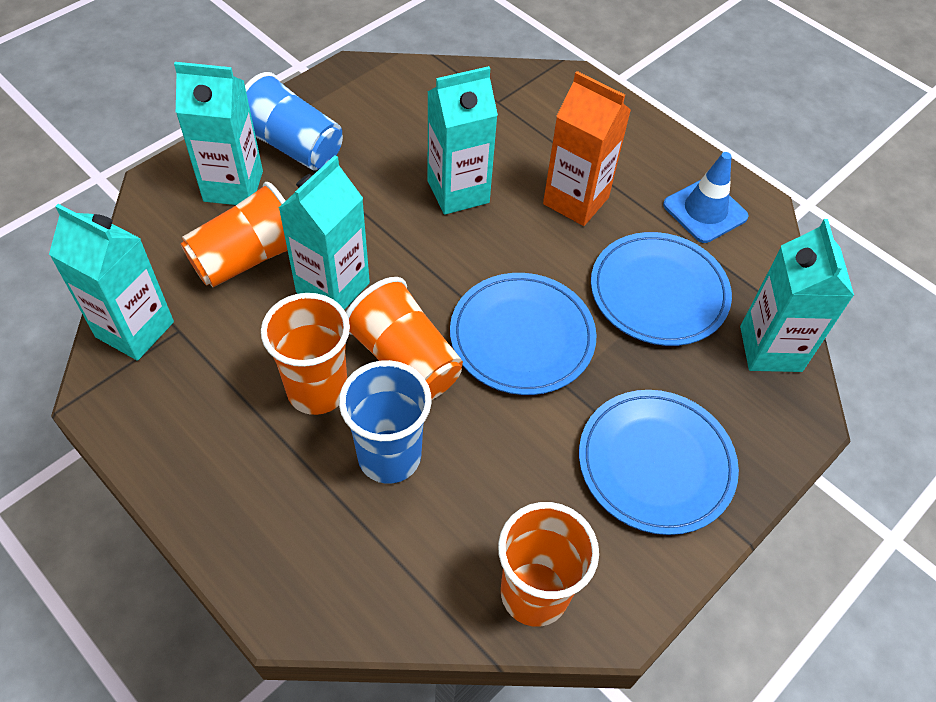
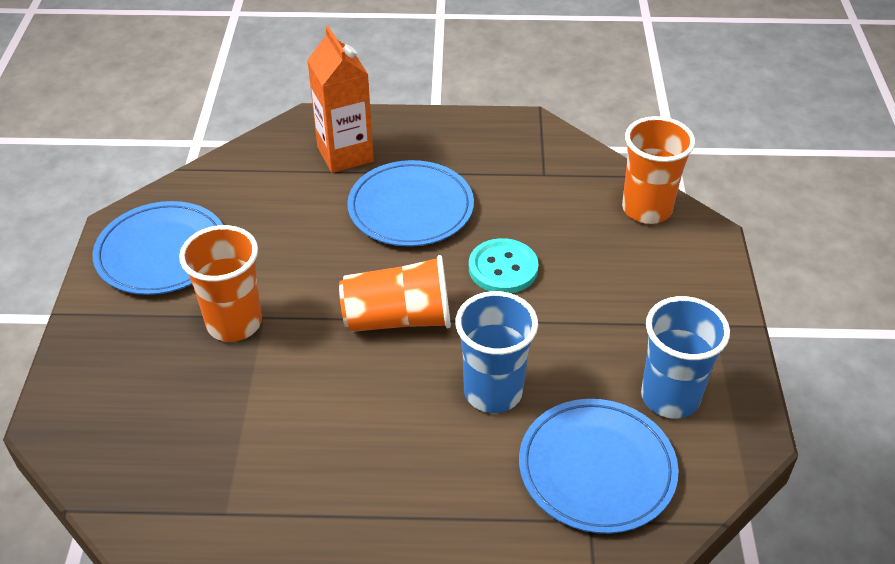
blue traffic cone: 1 -> 0
orange cup: 4 -> 3
turquoise button: 0 -> 1
turquoise carton: 5 -> 0

